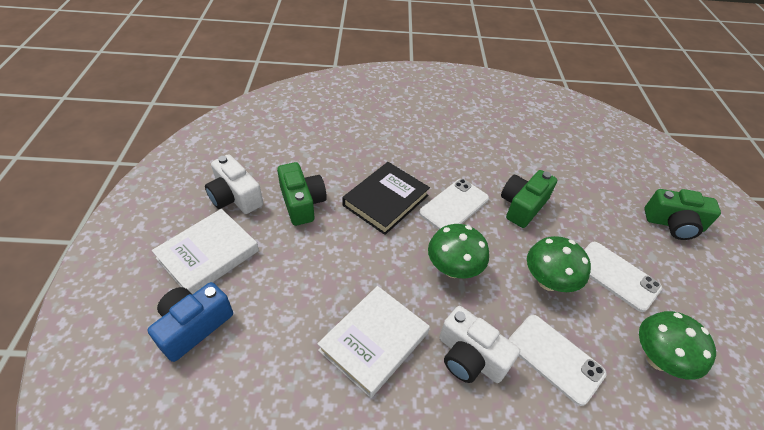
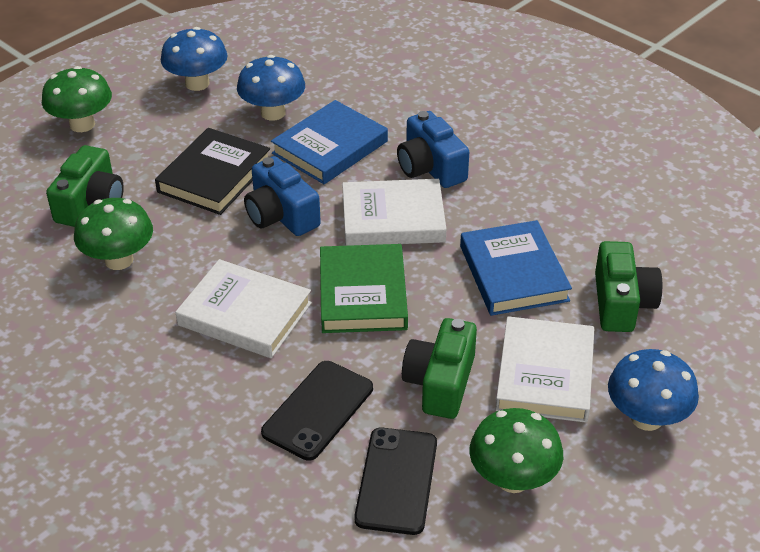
black phone: 0 -> 2
blue book: 0 -> 2
blue camera: 1 -> 2
blue mushroom: 0 -> 3
green book: 0 -> 1
white book: 2 -> 3
white camera: 2 -> 0
white phone: 3 -> 0

